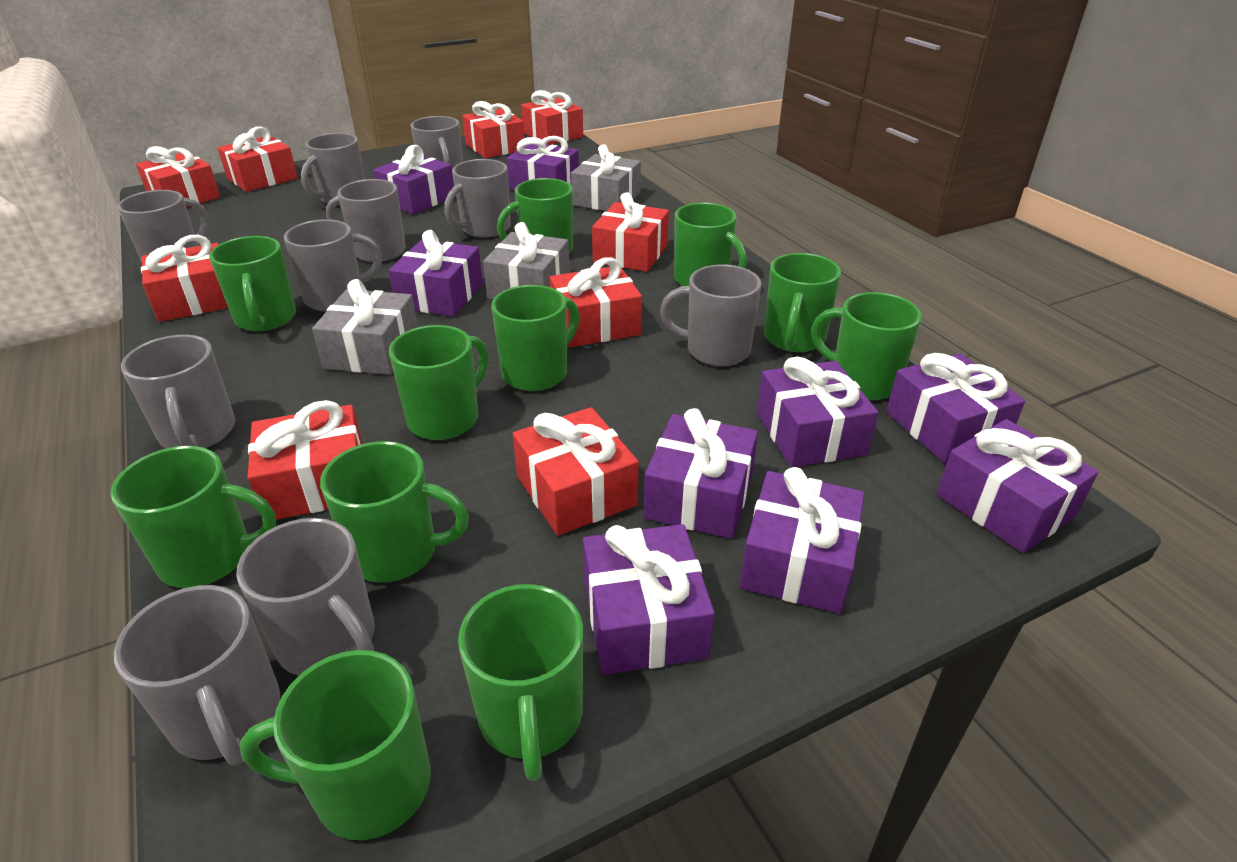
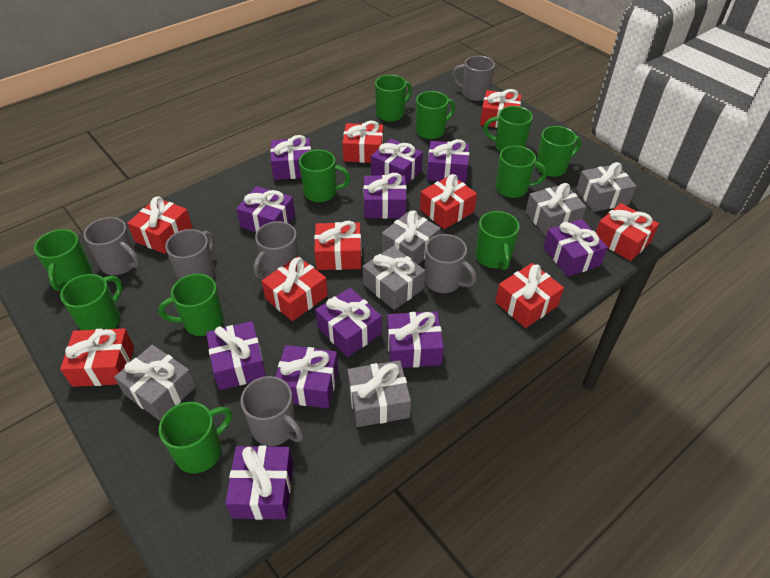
grey gift: 3 -> 6
grey mug: 10 -> 6
purple gift: 9 -> 11

